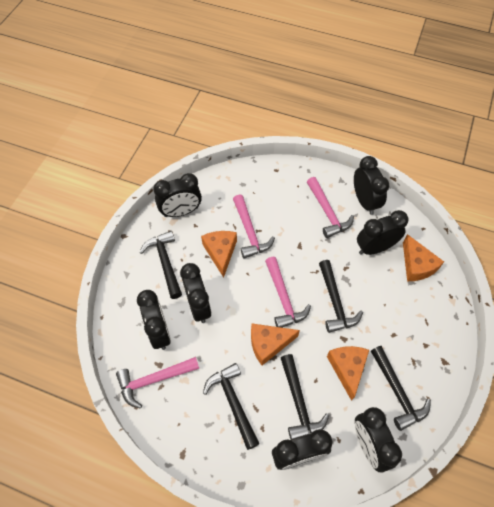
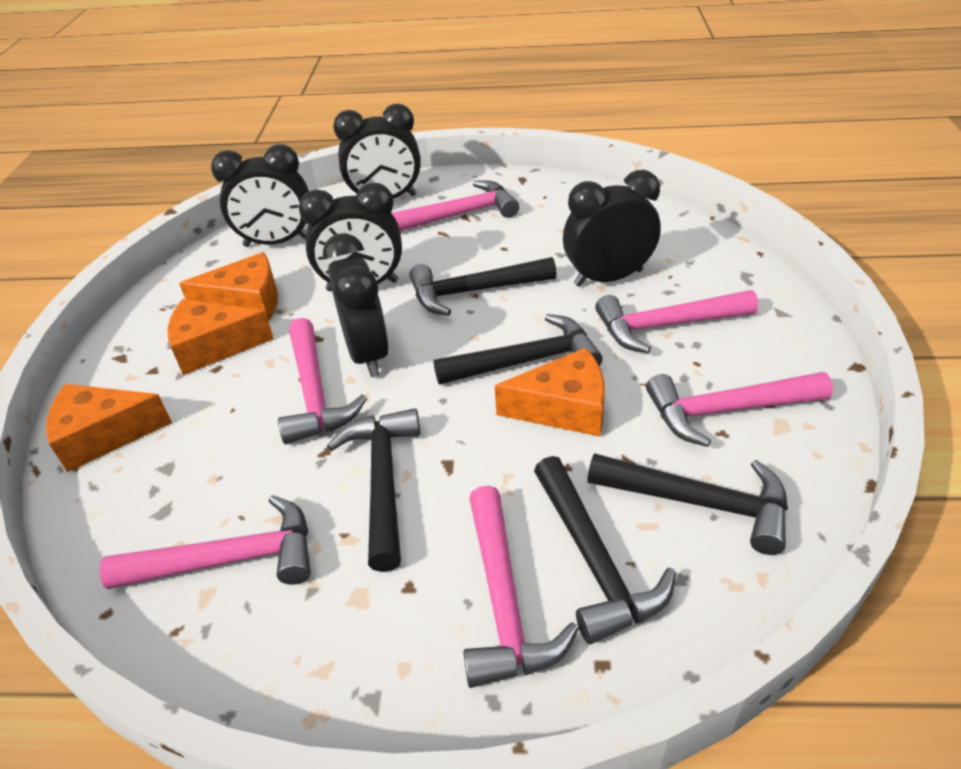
black clock: 7 -> 5
pink hammer: 4 -> 6

